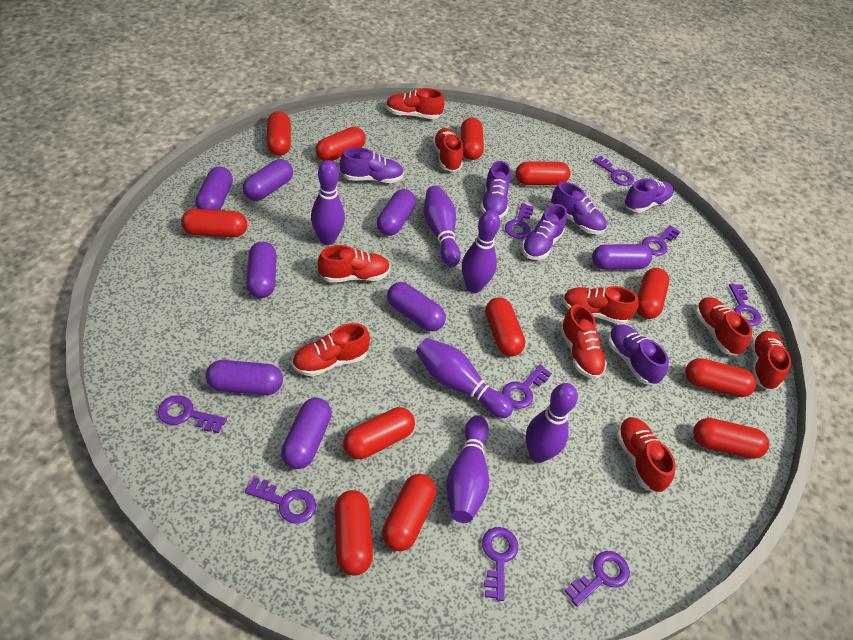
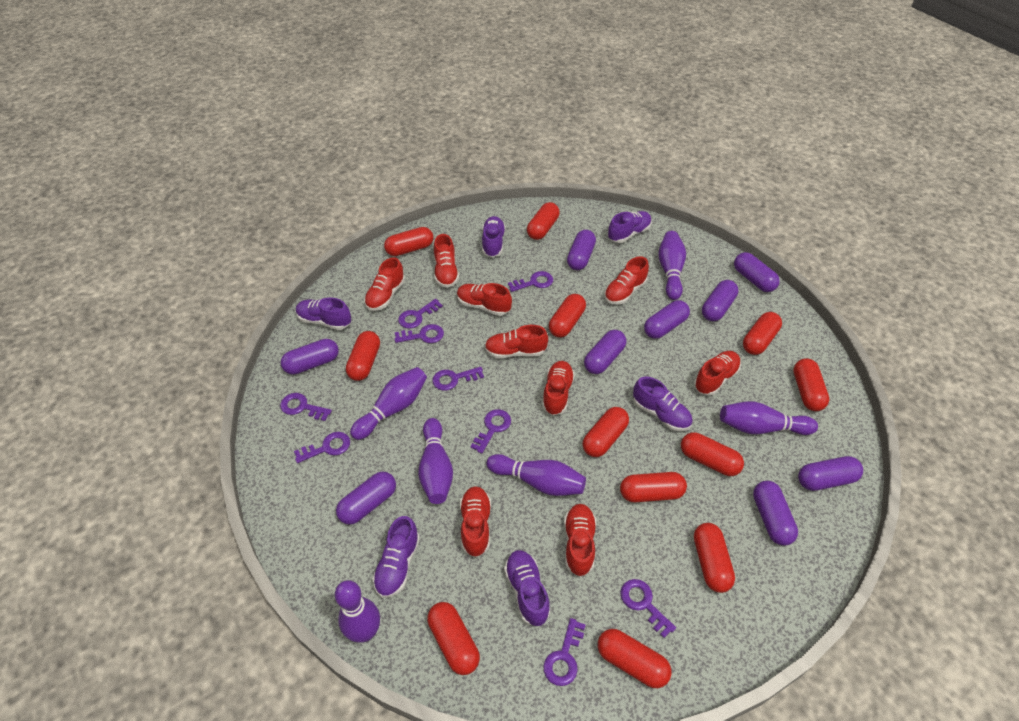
purple capsule: 8 -> 9

